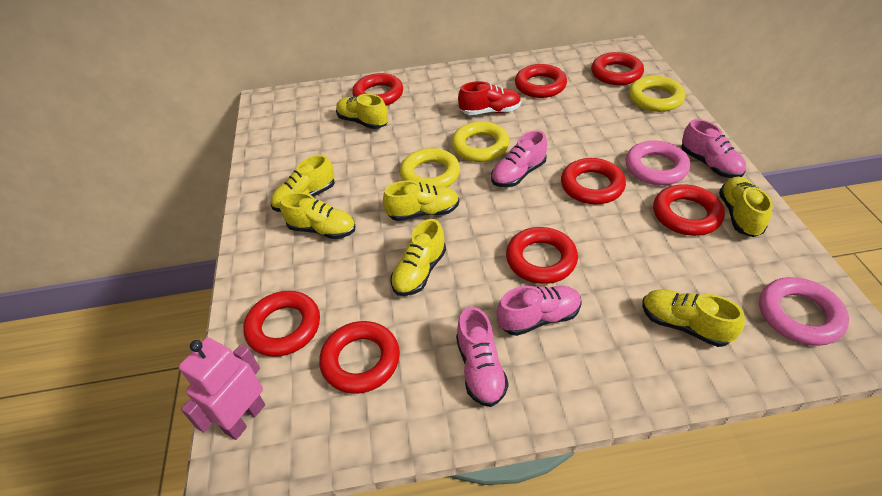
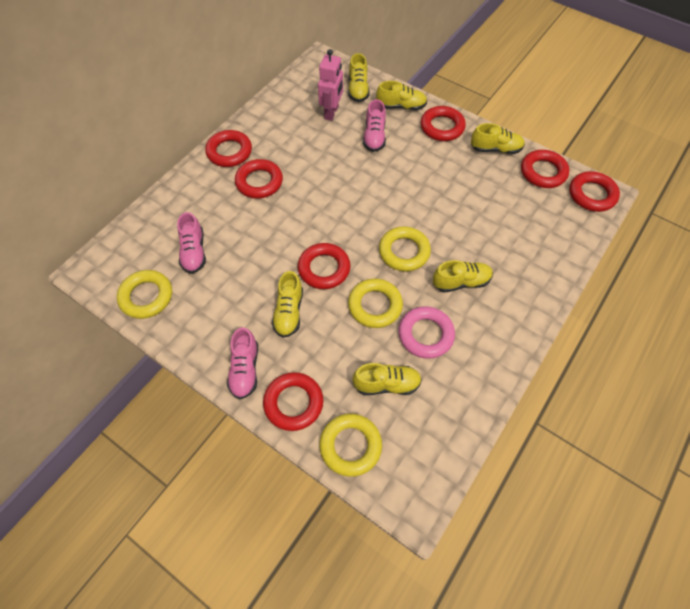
pink ring: 2 -> 1
pink shoe: 4 -> 3
red ring: 8 -> 7
red shoe: 1 -> 0
yellow ring: 3 -> 4
yellow shoe: 7 -> 6

